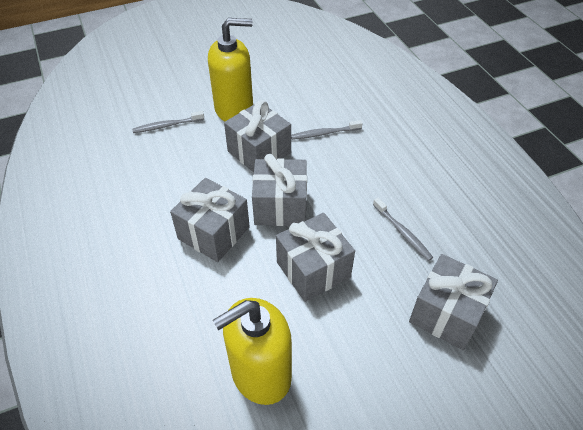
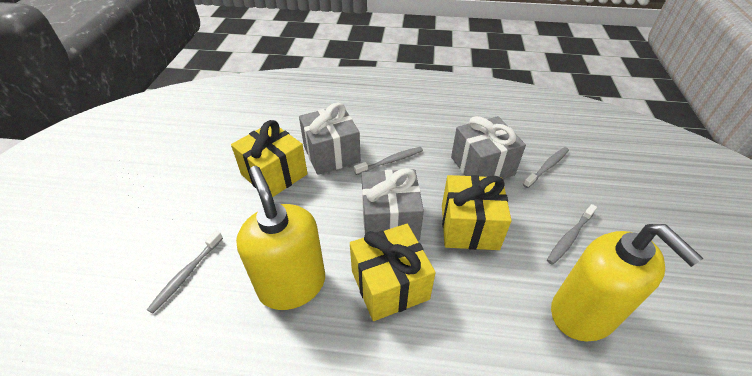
grey gift: 5 -> 3
grey toothbrush: 3 -> 4
yellow gift: 0 -> 3

